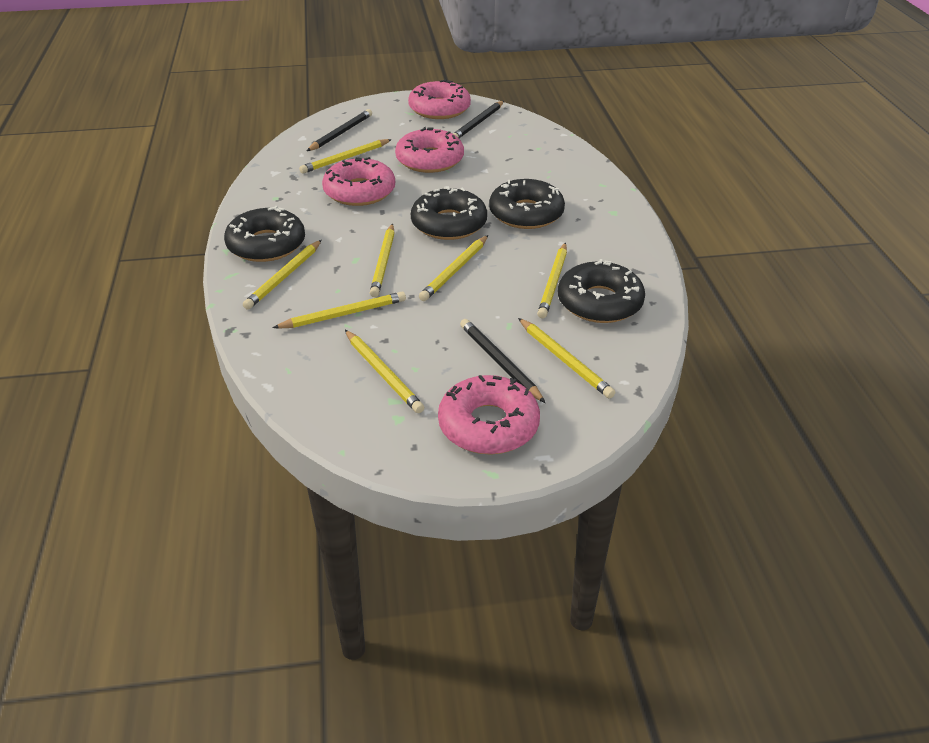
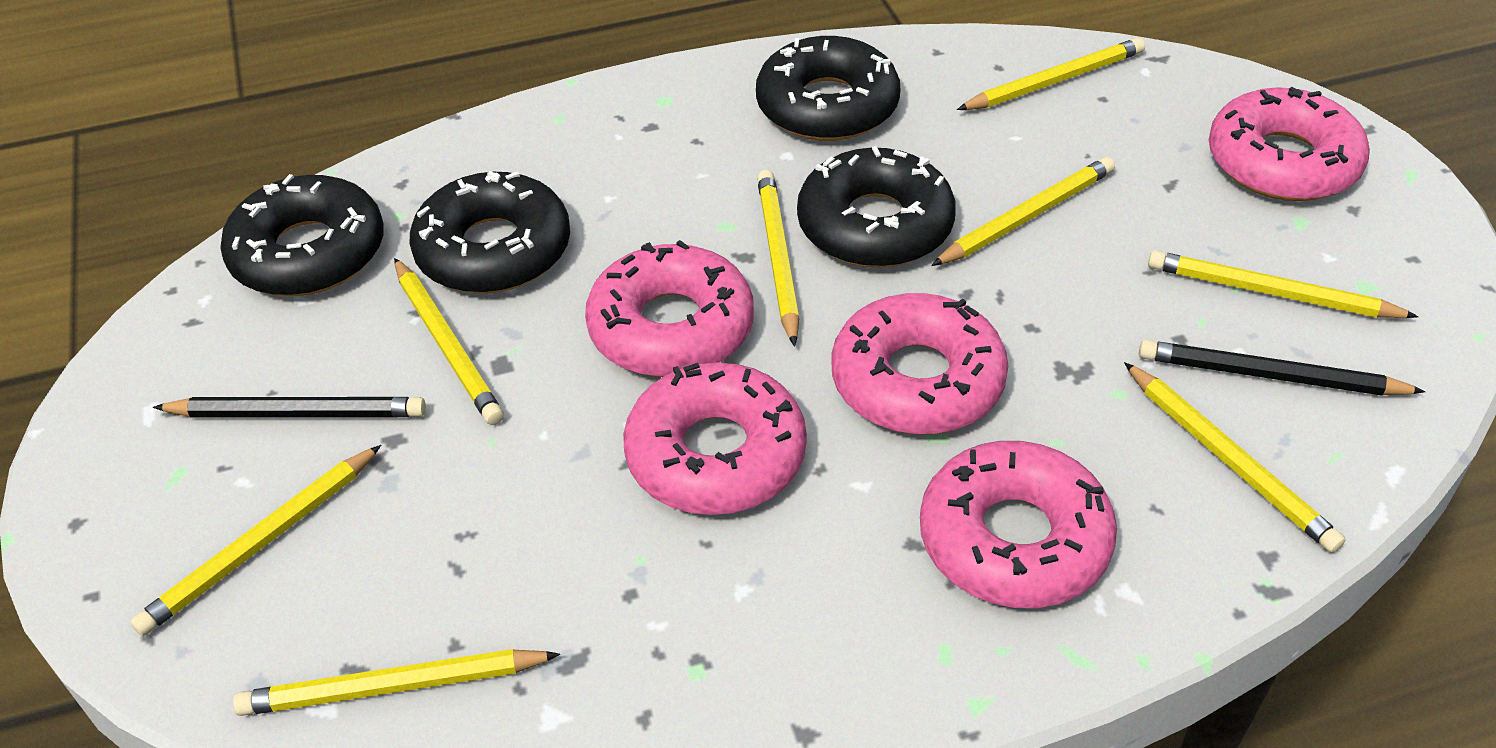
black pencil: 3 -> 2
pink donut: 4 -> 5

